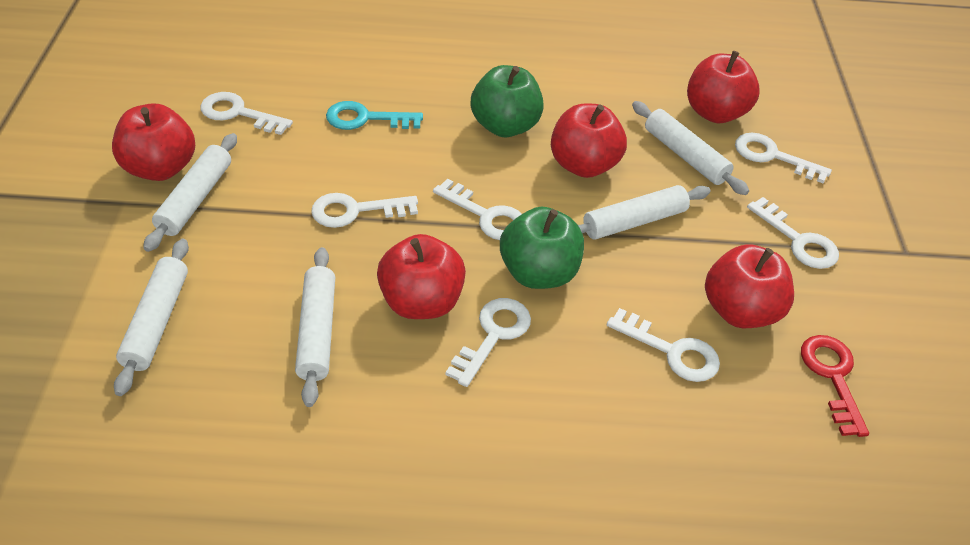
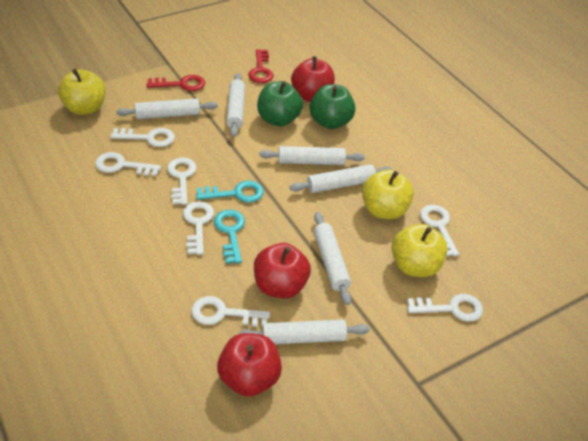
red apple: 5 -> 3
red key: 1 -> 2
turquoise key: 1 -> 2
white rolling pin: 5 -> 6
yellow apple: 0 -> 3

